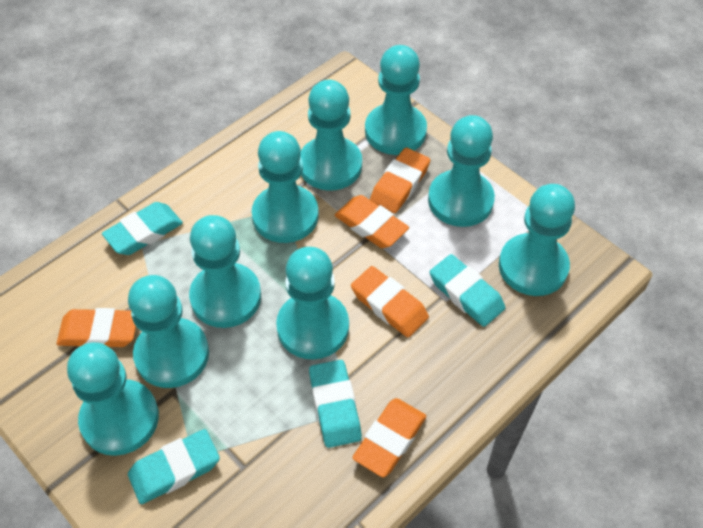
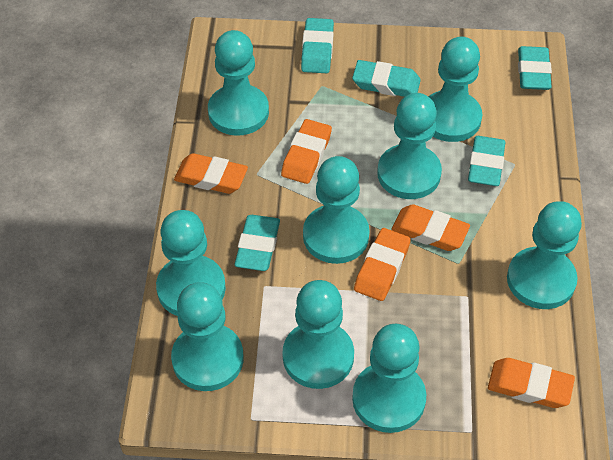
turquoise eraser: 4 -> 5

